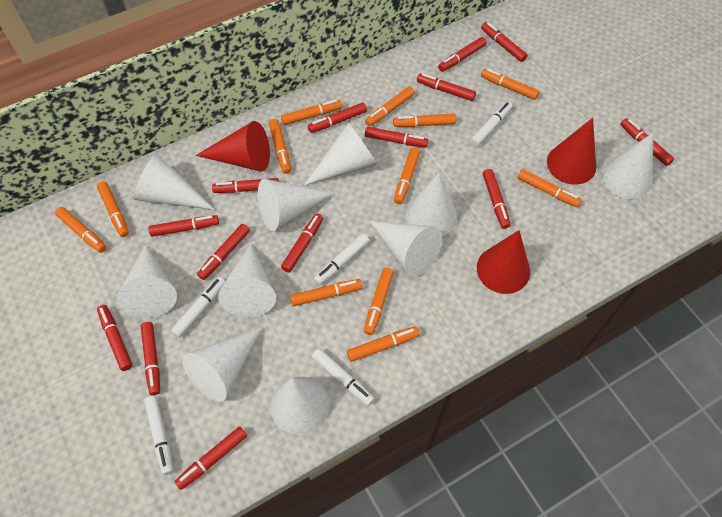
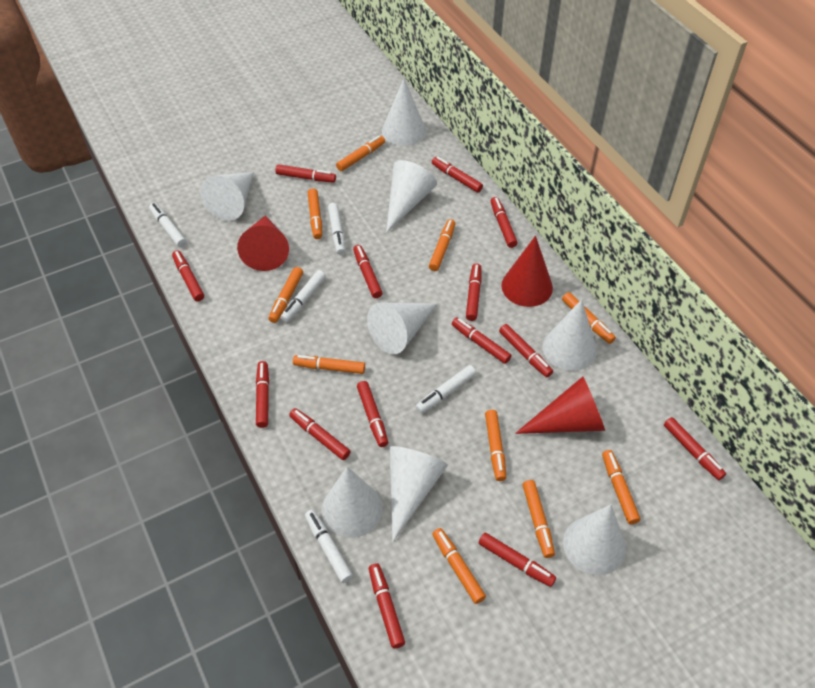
orange marker: 12 -> 10
white cone: 10 -> 8

